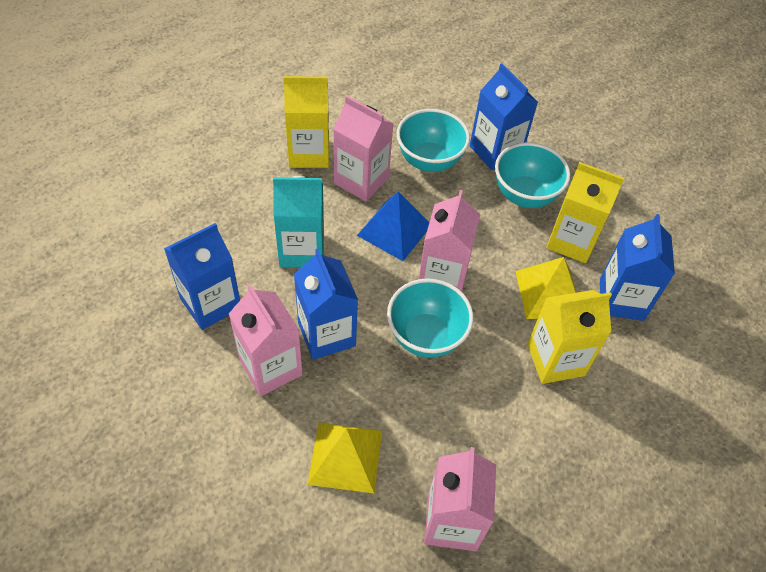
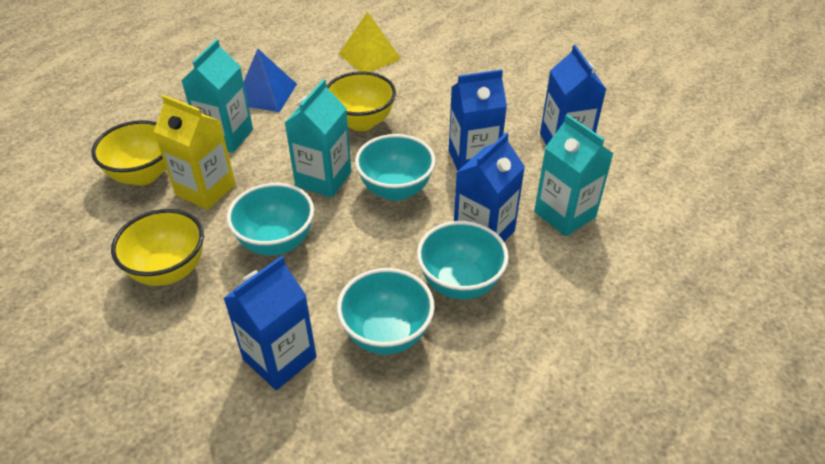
pink carton: 4 -> 0
turquoise bowl: 3 -> 4
turquoise carton: 1 -> 3
yellow bowl: 0 -> 3
yellow carton: 3 -> 1
yellow pyramid: 2 -> 1

